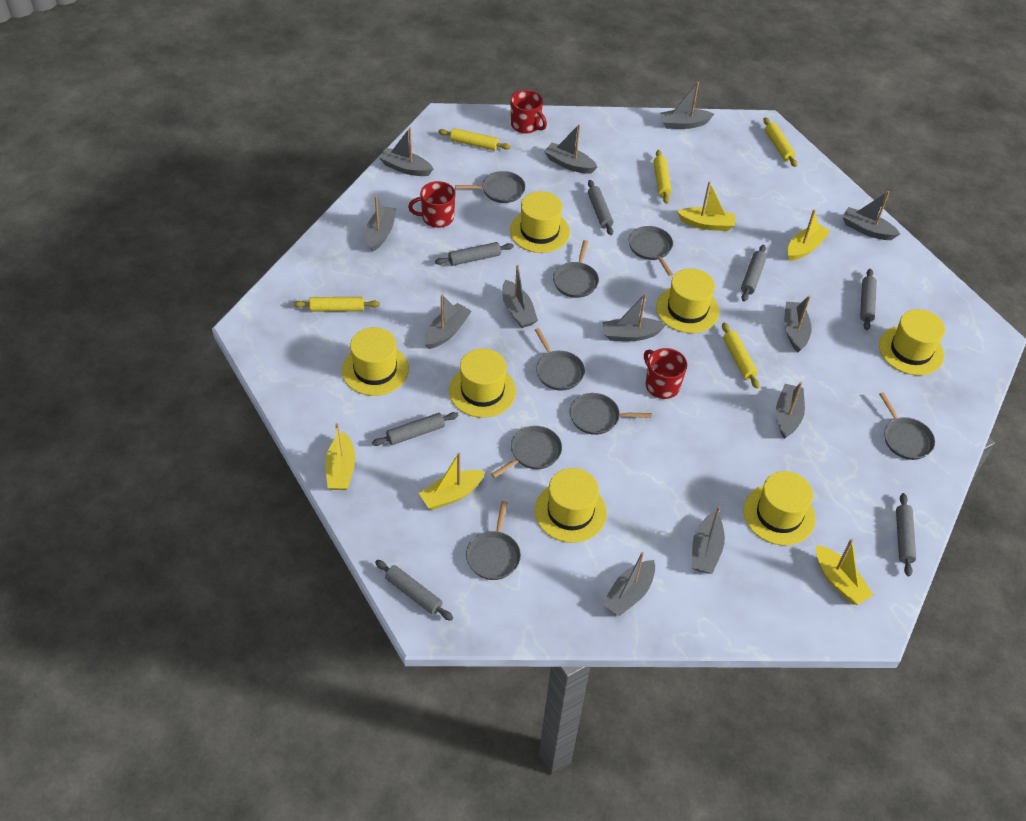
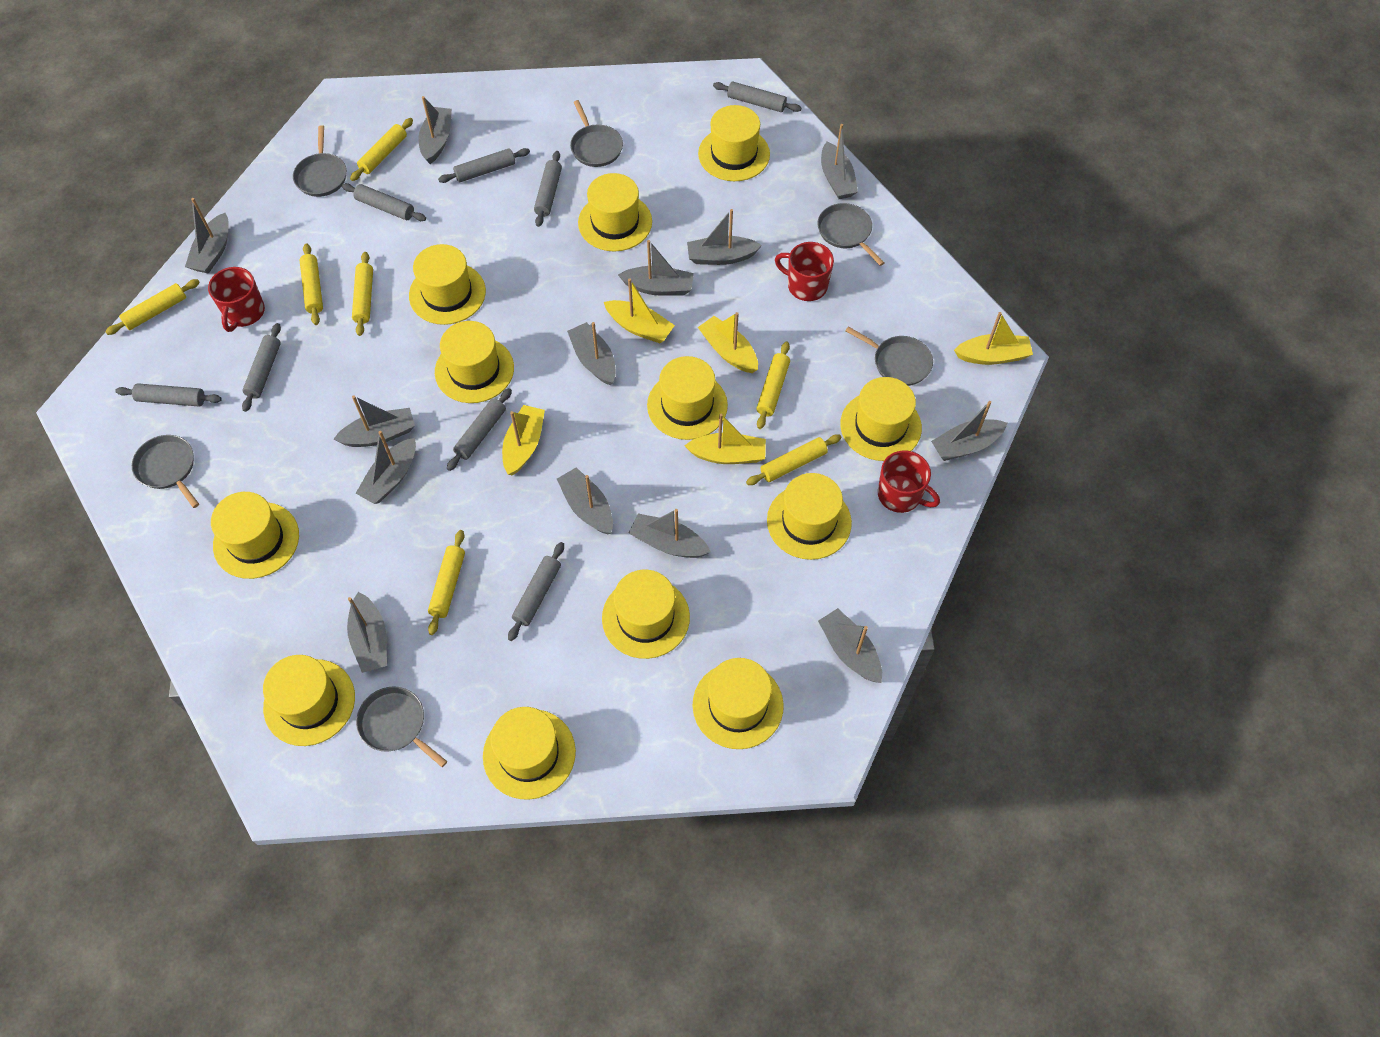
grey boat: 12 -> 13
grey pan: 8 -> 6
grey rolling pin: 7 -> 8
yellow hat: 7 -> 12
yellow rolling pin: 5 -> 7

